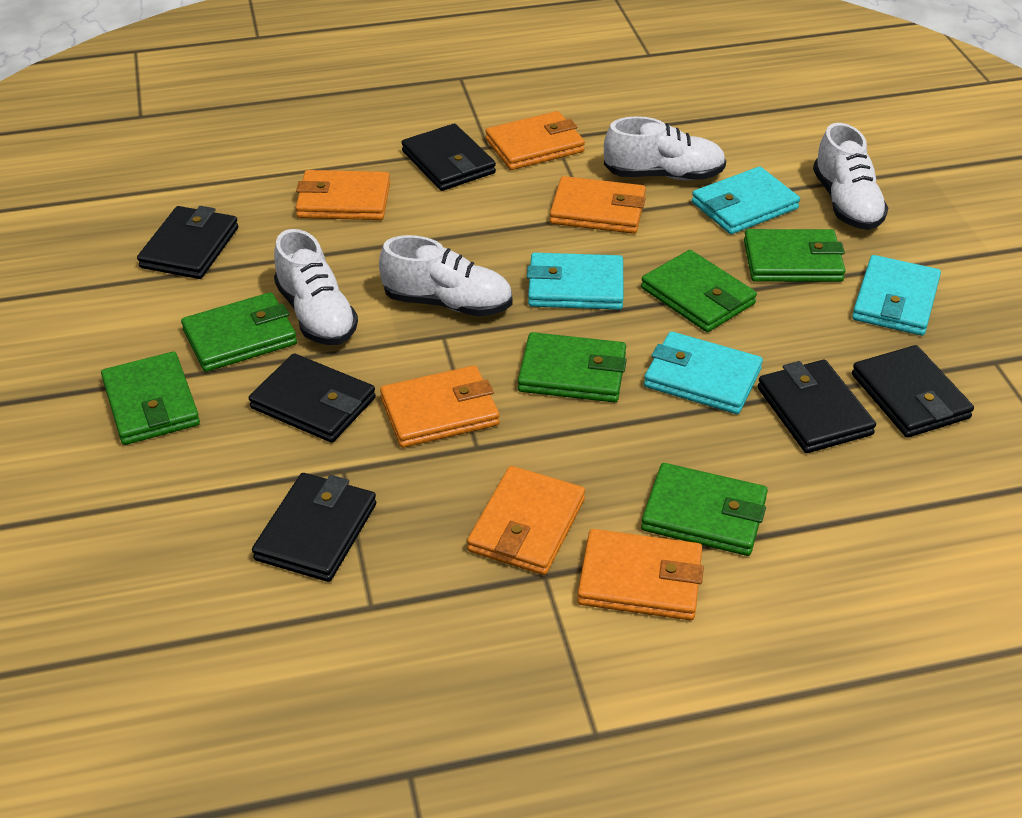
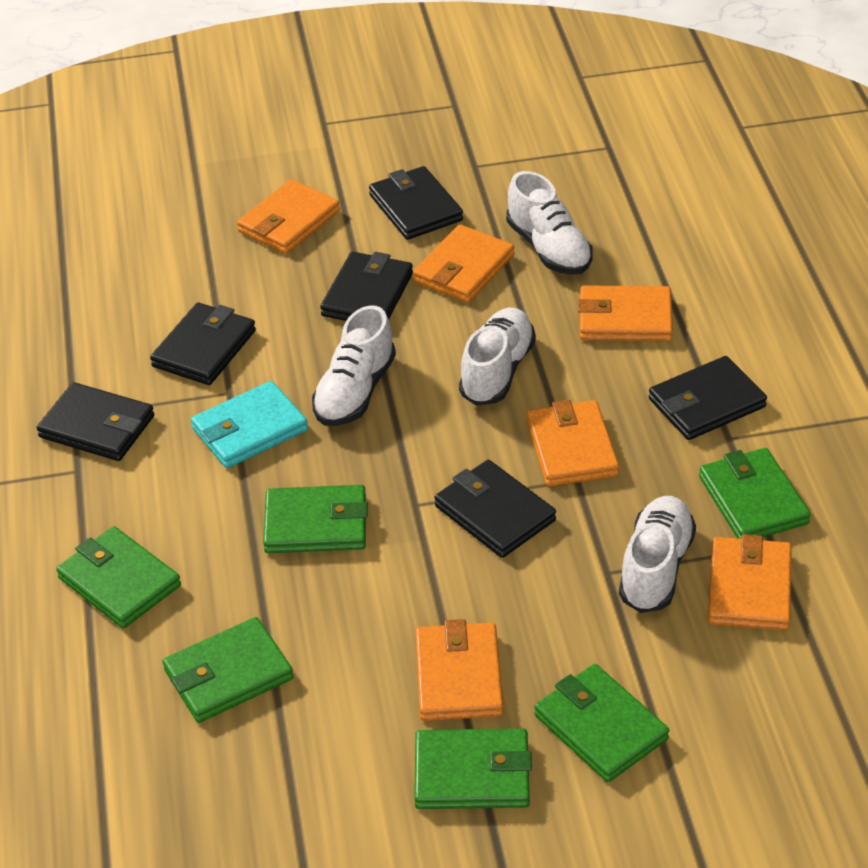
turquoise wallet: 4 -> 1

